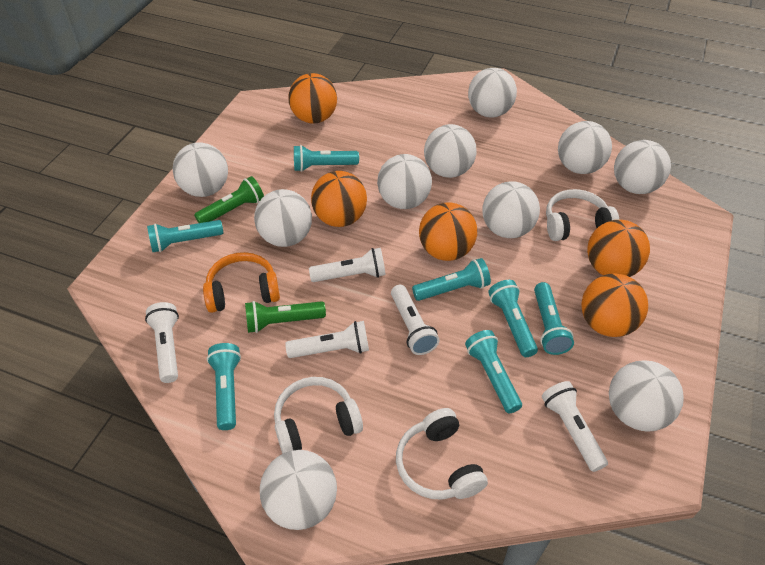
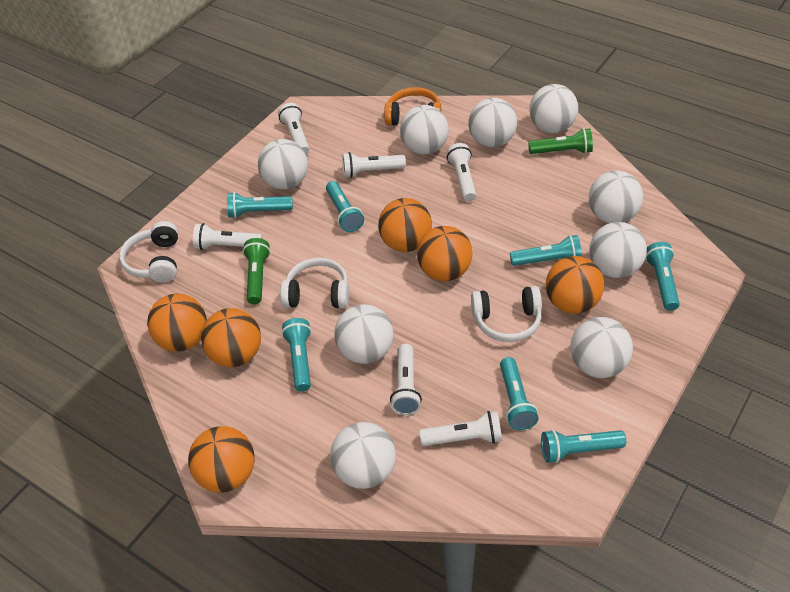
orange ball: 5 -> 6
white ball: 10 -> 9
white flashlight: 5 -> 6

